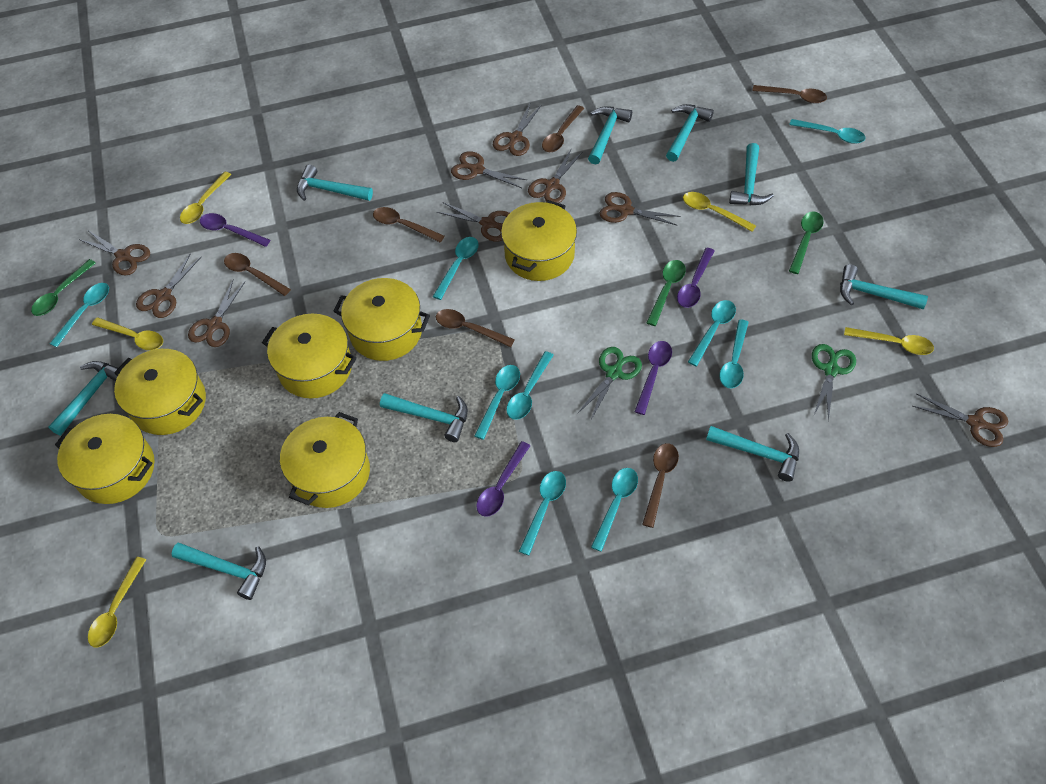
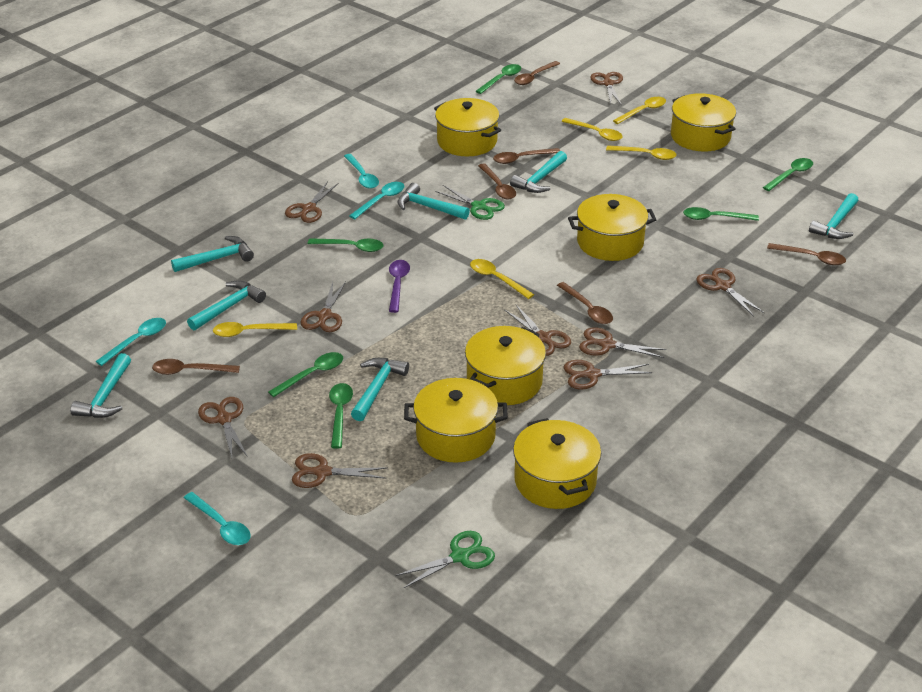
green spoon: 3 -> 6
purple spoon: 4 -> 1
turquoise hammer: 9 -> 7
turquoise spoon: 9 -> 4

